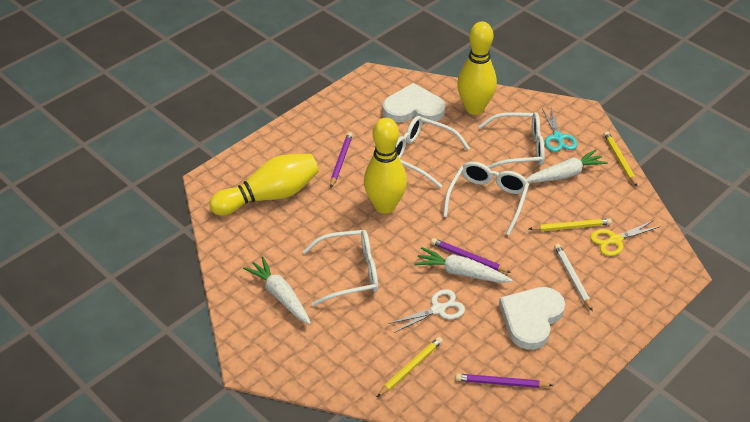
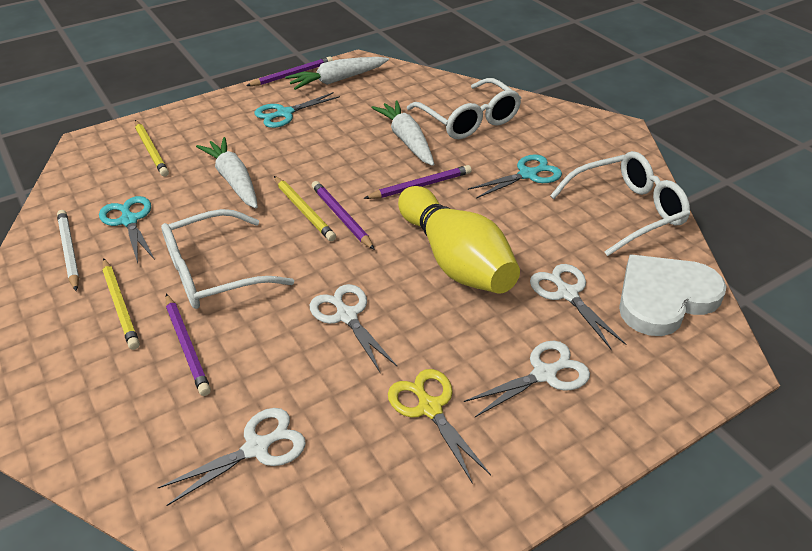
purple pencil: 3 -> 4
turquoise scissors: 1 -> 3
white glasses: 4 -> 3
white heart: 2 -> 1
white scissors: 1 -> 4
yellow bowling pin: 3 -> 1

